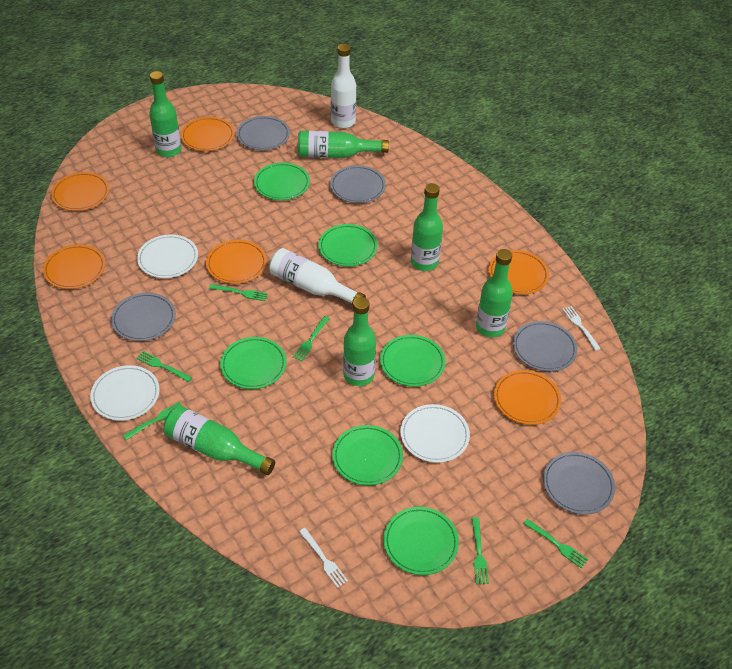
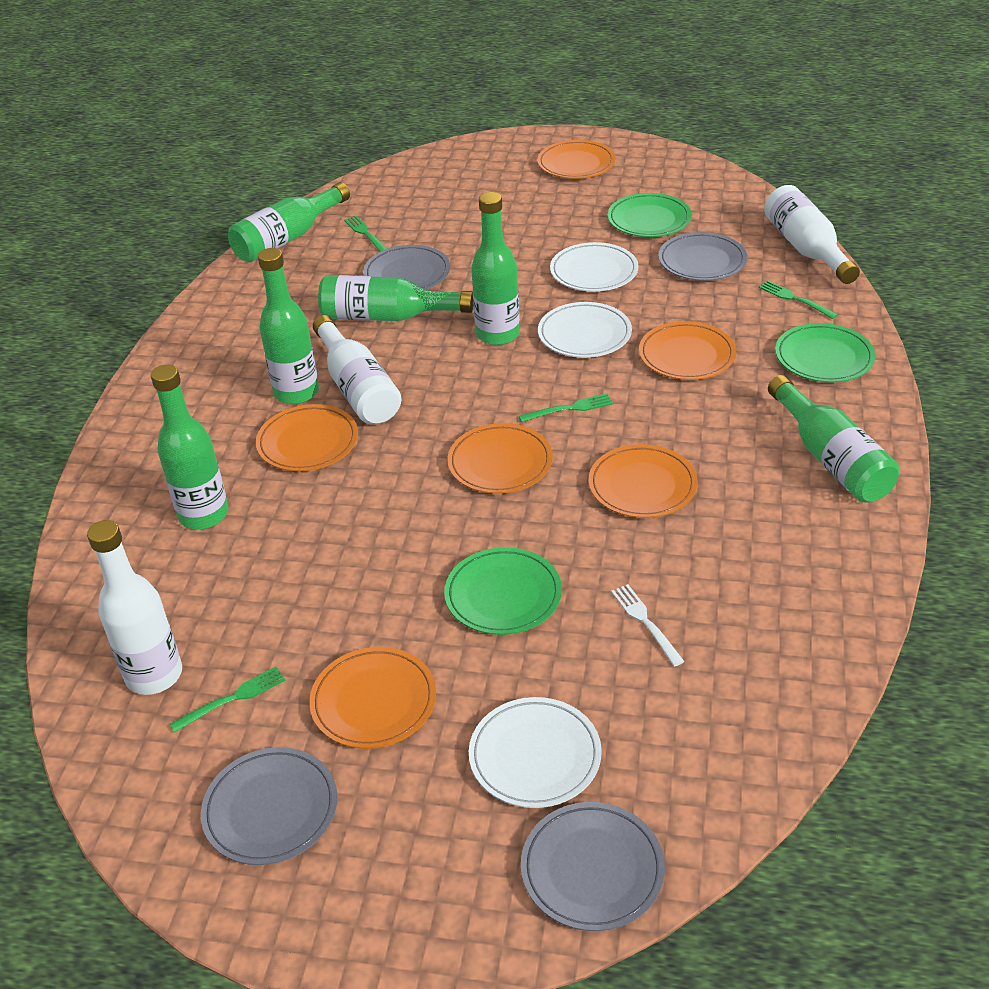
green fork: 6 -> 4
green plate: 6 -> 3
grey plate: 5 -> 4
white bottle: 2 -> 3
white fork: 2 -> 1

